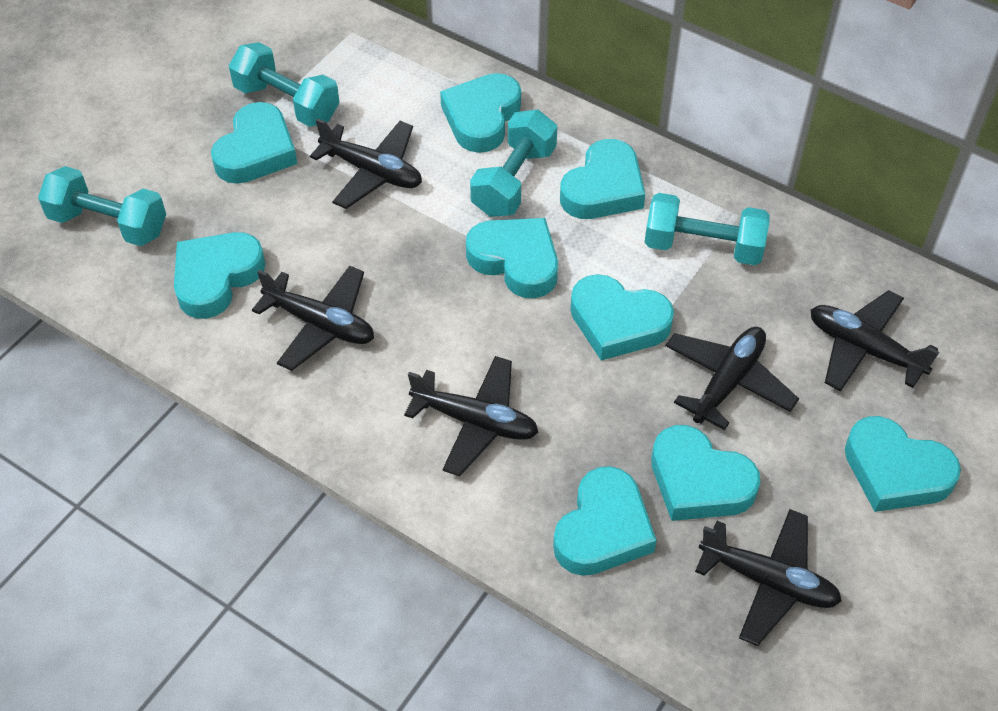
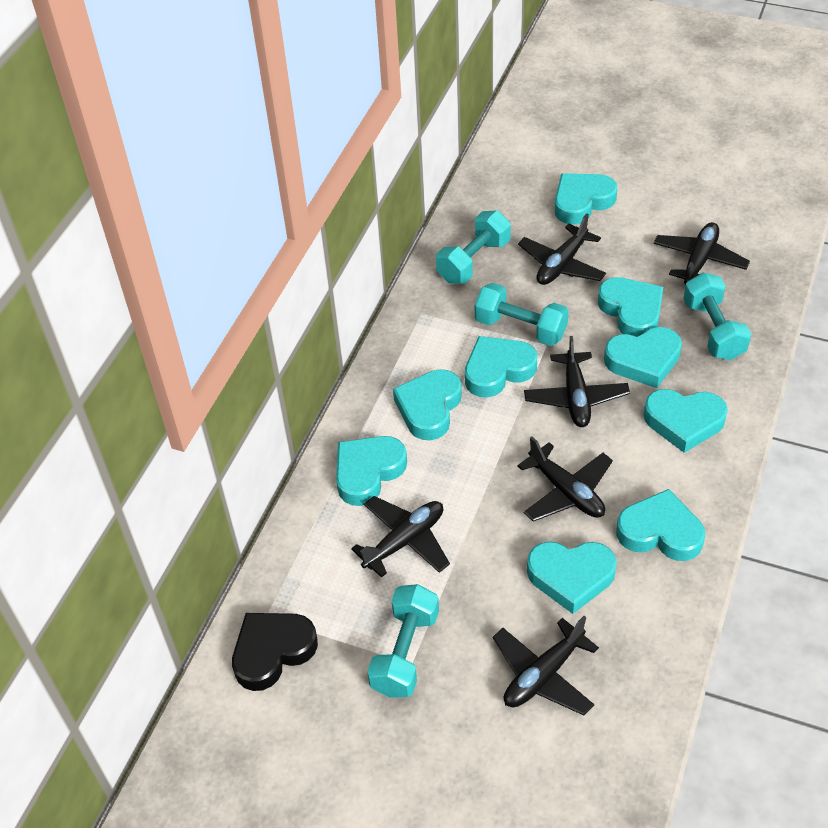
black heart: 0 -> 1

